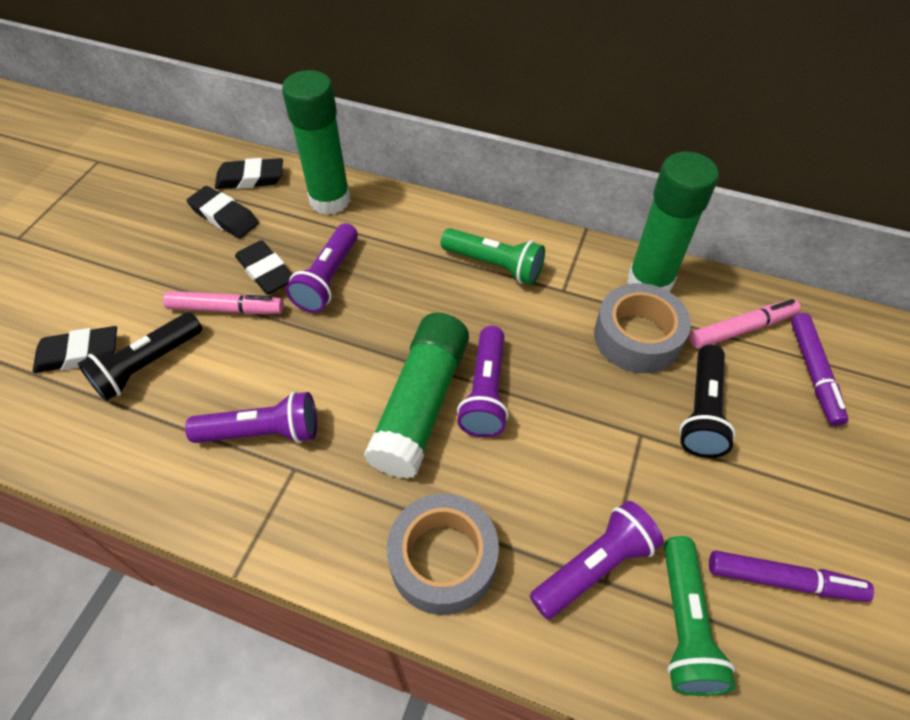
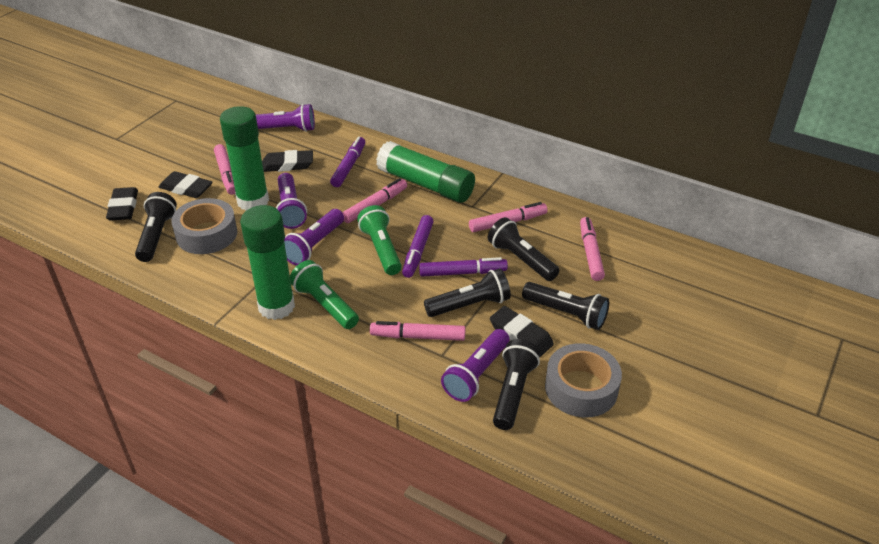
black flashlight: 2 -> 5
pink marker: 2 -> 5
purple marker: 2 -> 3

